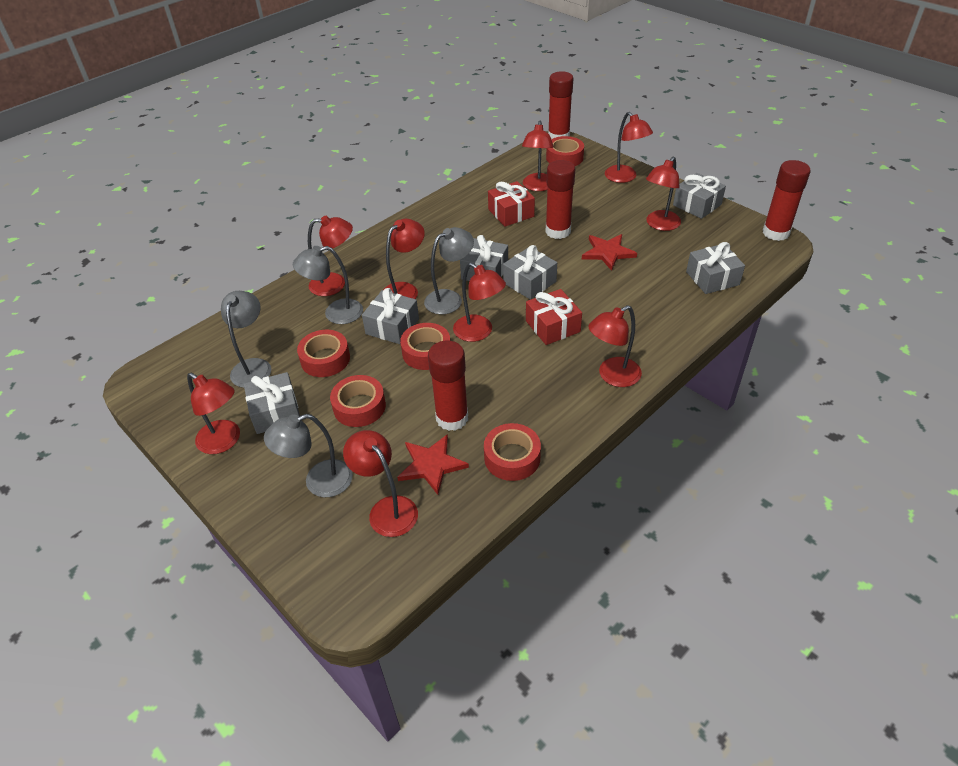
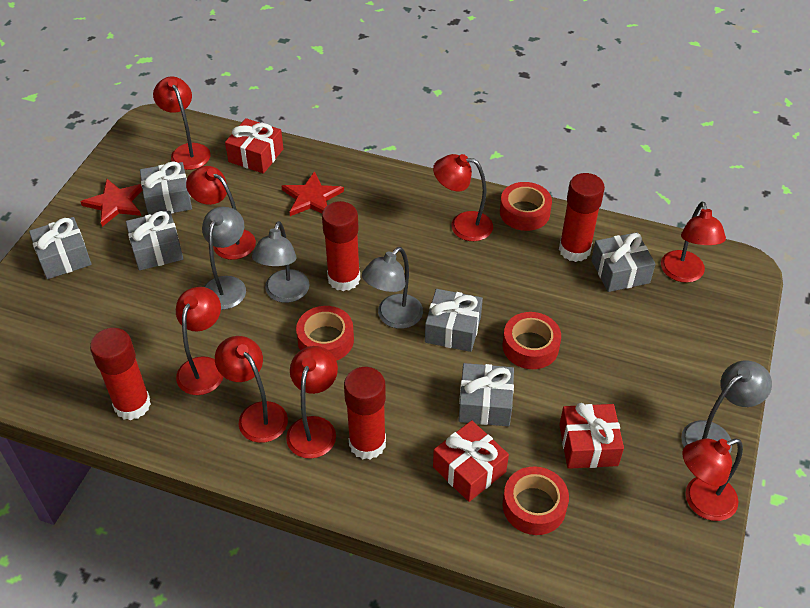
red gift: 2 -> 3
red lamp: 9 -> 8
red tape: 5 -> 4

